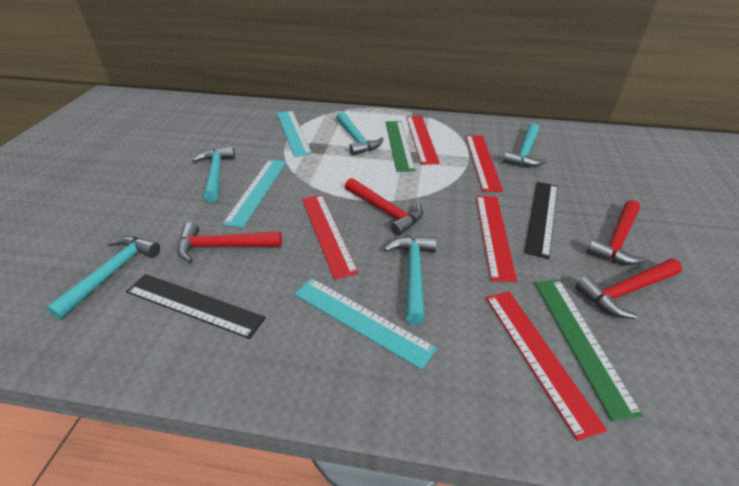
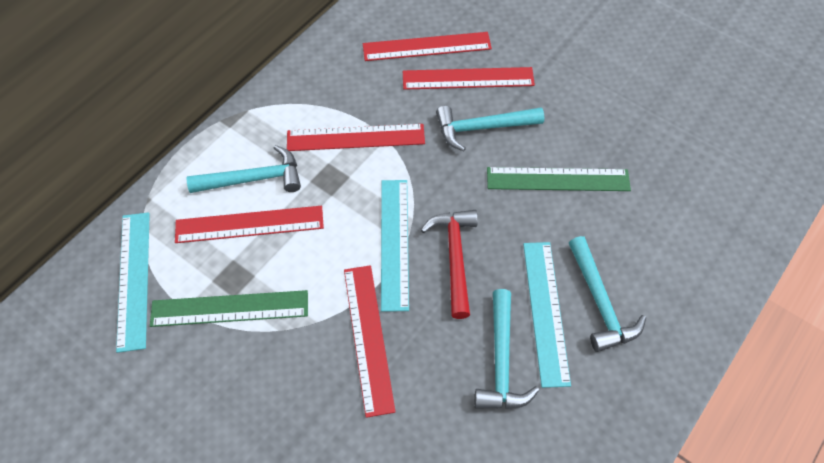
black ruler: 2 -> 0
red hammer: 4 -> 1
turquoise hammer: 5 -> 4

